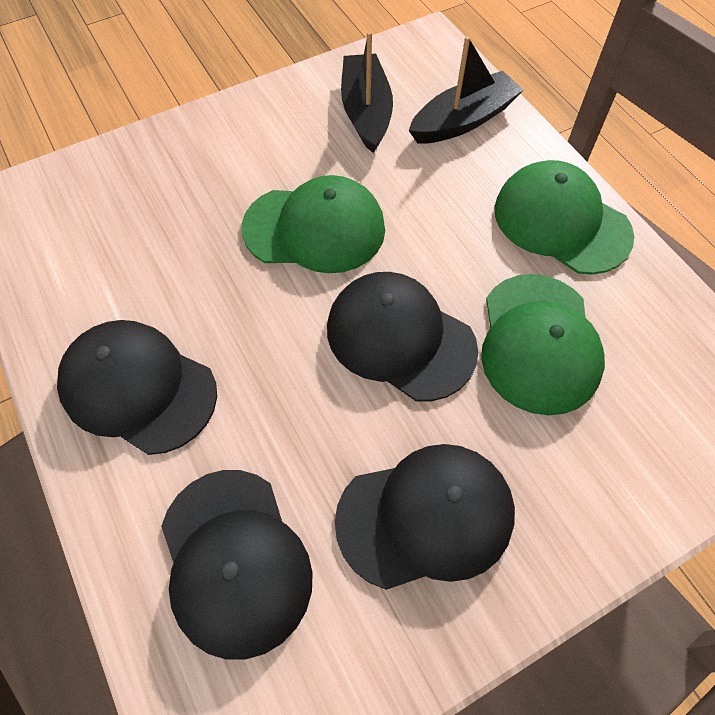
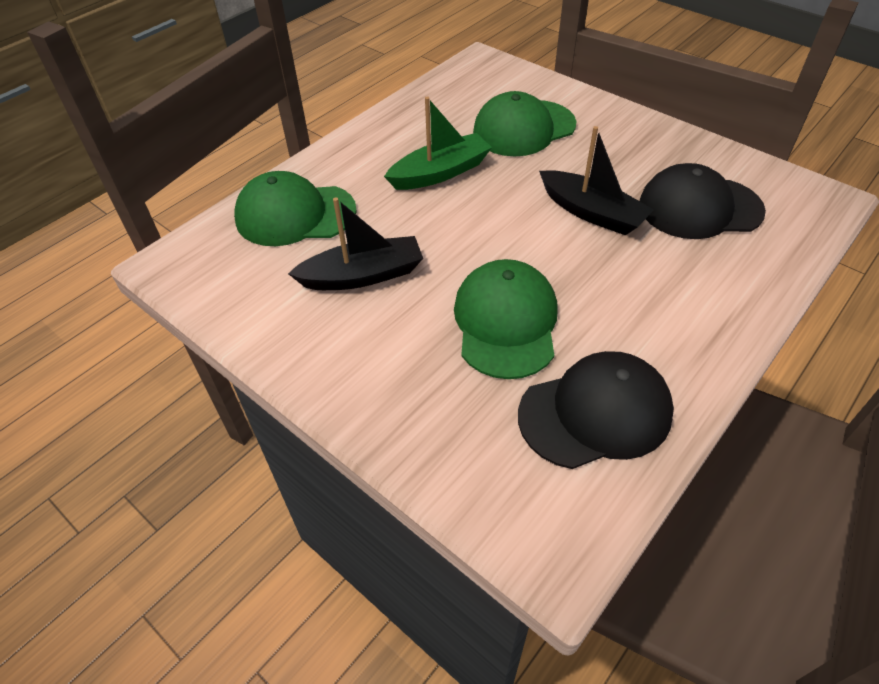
black cap: 4 -> 2
green boat: 0 -> 1

